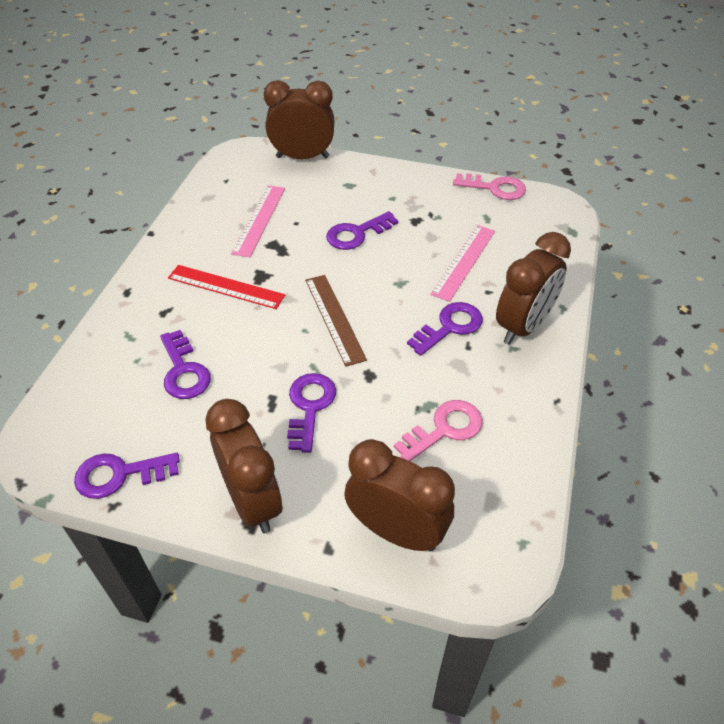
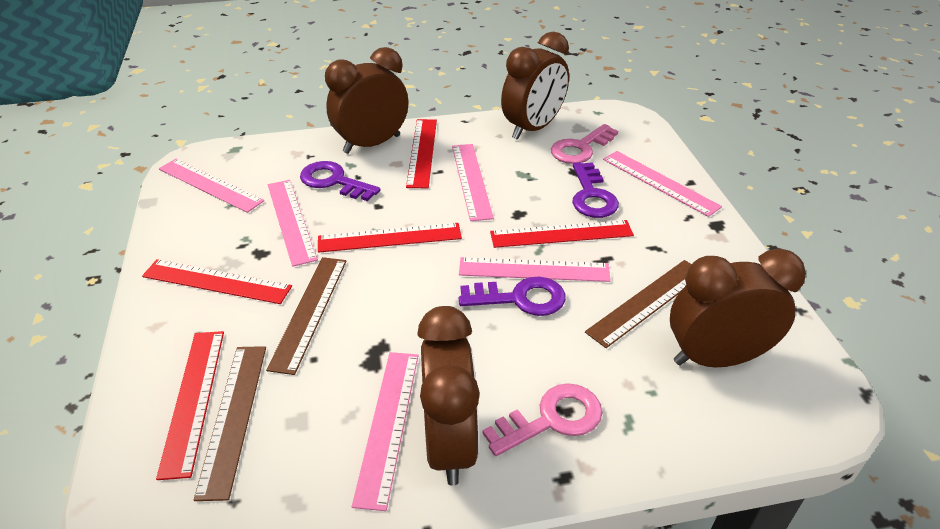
brown ruler: 1 -> 3
pink ruler: 2 -> 6
purple key: 5 -> 3
red ruler: 1 -> 5

